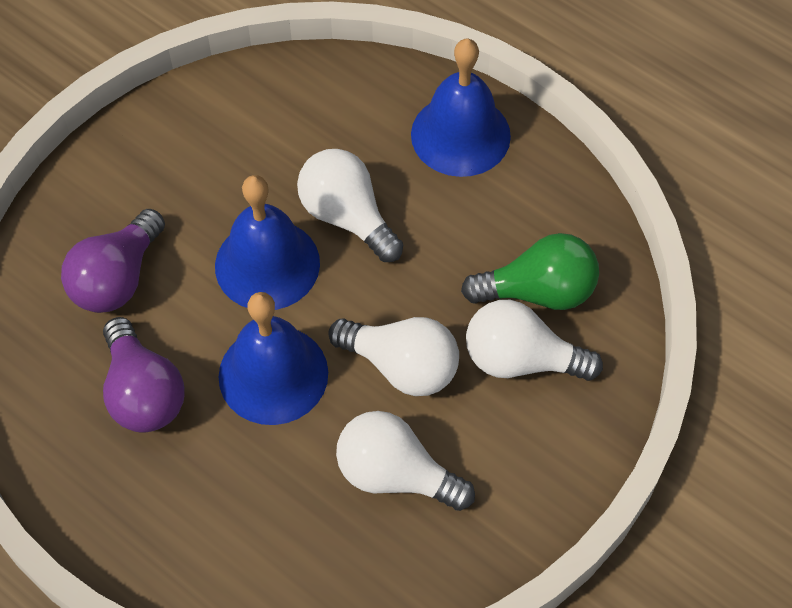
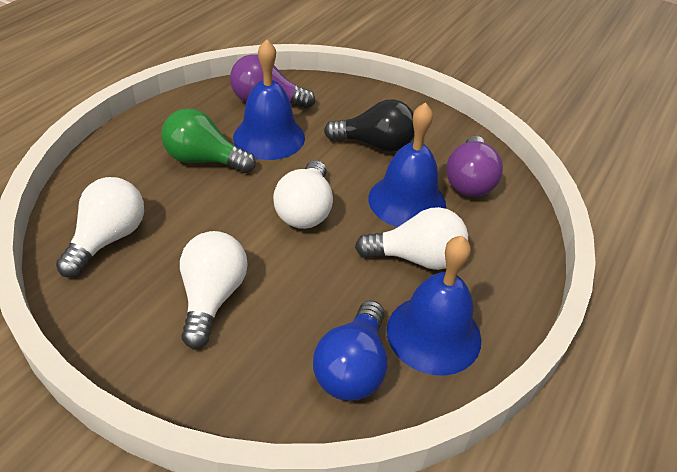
black light bulb: 0 -> 1
blue light bulb: 0 -> 1

